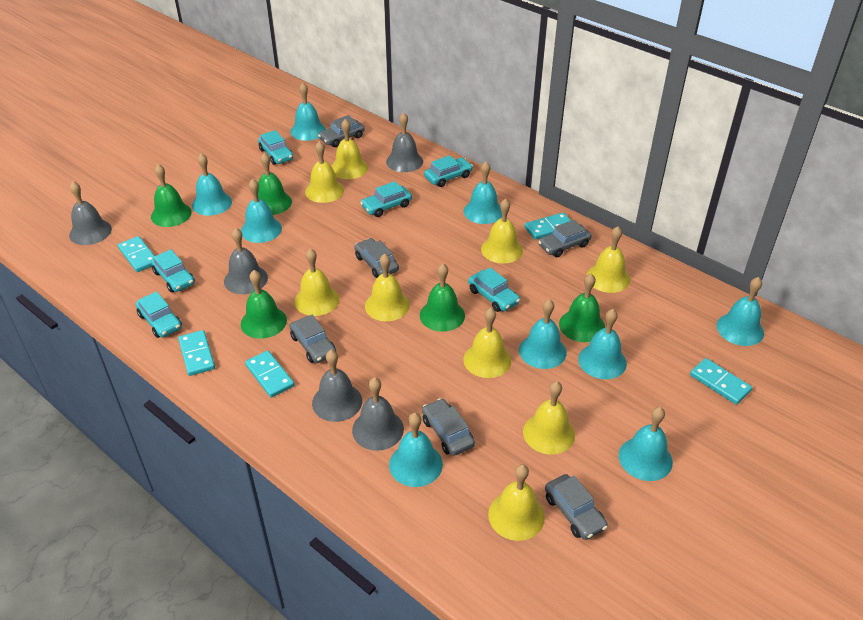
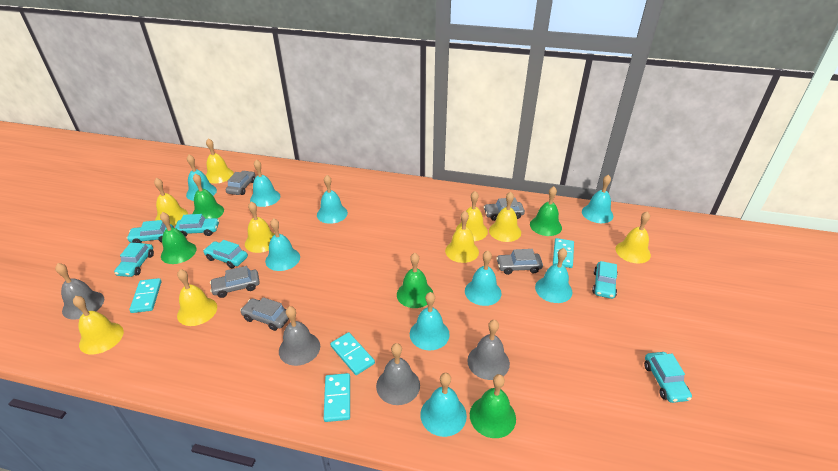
grey bell: 5 -> 4
grey car: 6 -> 5
turquoise domino: 5 -> 4

